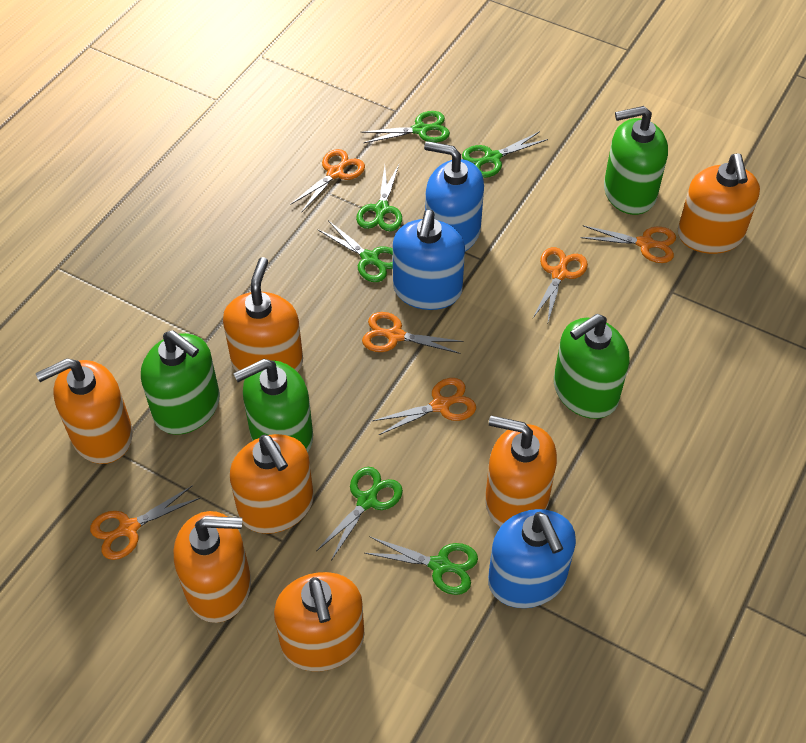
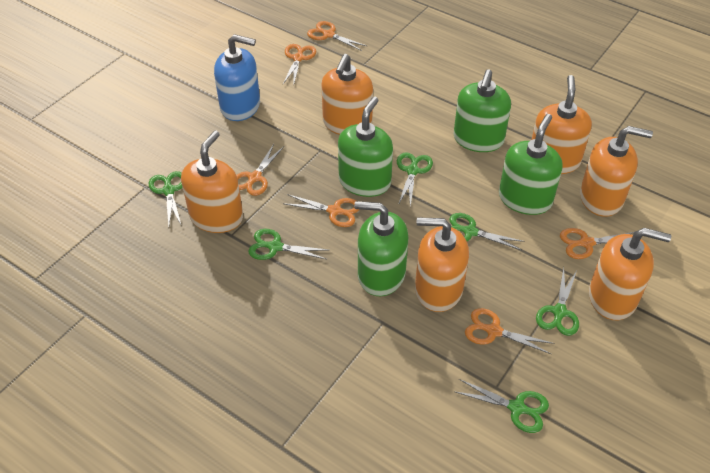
blue soap dispenser: 3 -> 1
orange soap dispenser: 7 -> 6

